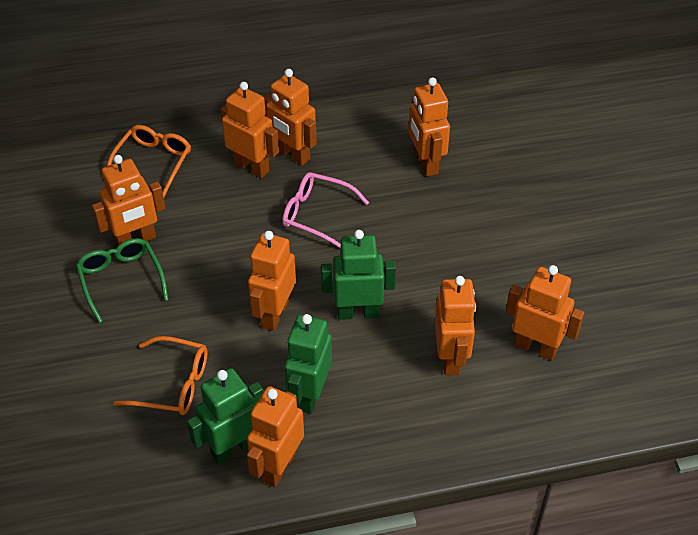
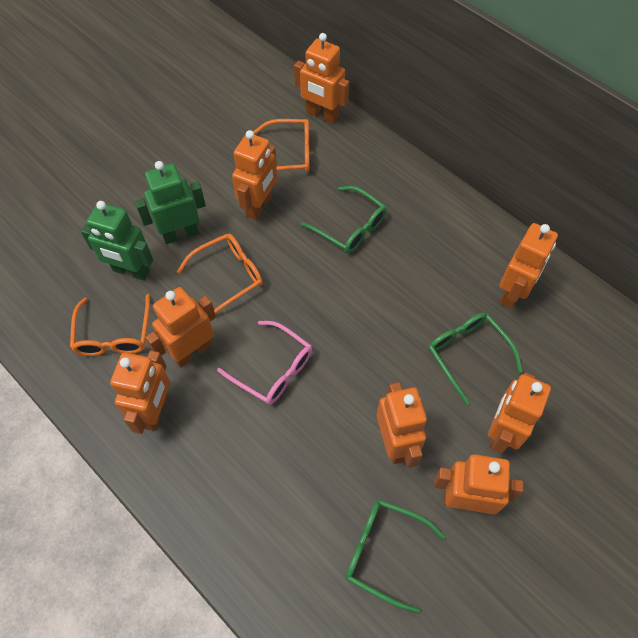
green glasses: 1 -> 3
green robot: 3 -> 2
orange glasses: 2 -> 3

